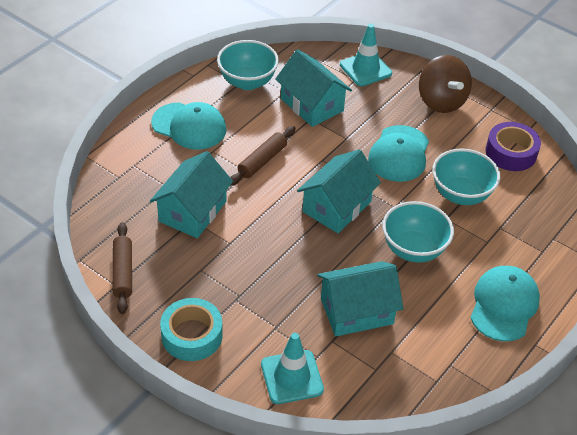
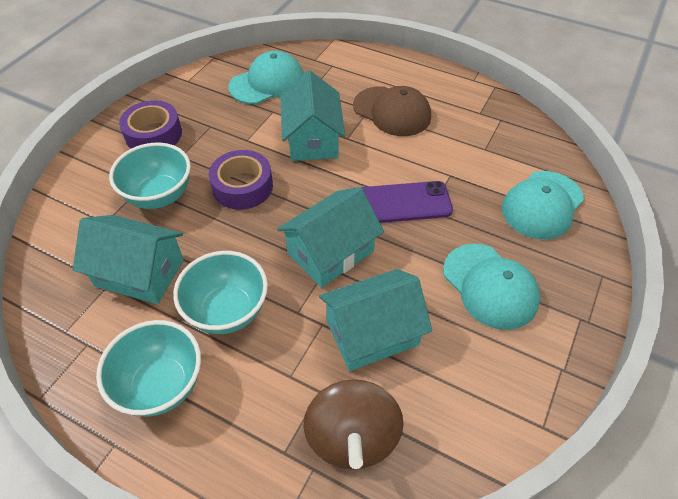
brown cap: 0 -> 1
brown rolling pin: 2 -> 0
purple phone: 0 -> 1
purple tape: 1 -> 2
turquoise tape: 1 -> 0
turquoise traffic cone: 2 -> 0

